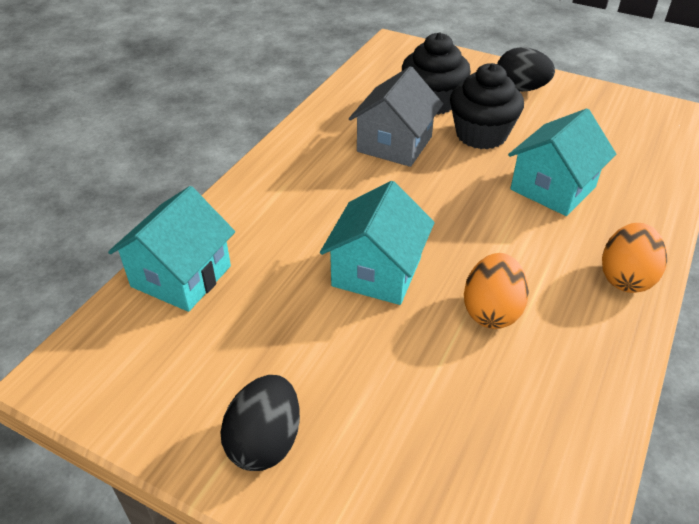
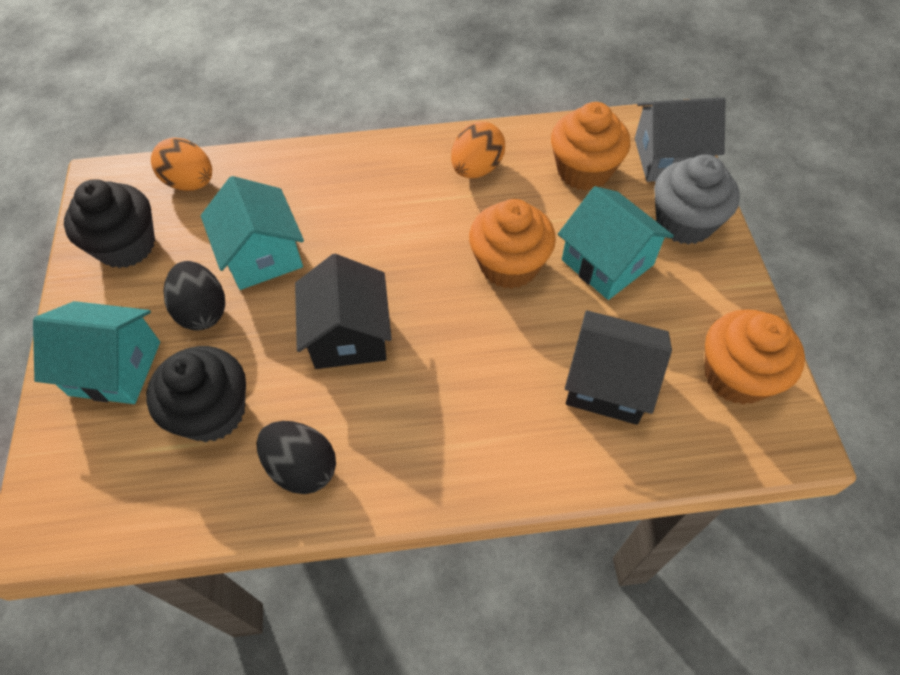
black house: 0 -> 2
grey cupcake: 0 -> 1
orange cupcake: 0 -> 3

